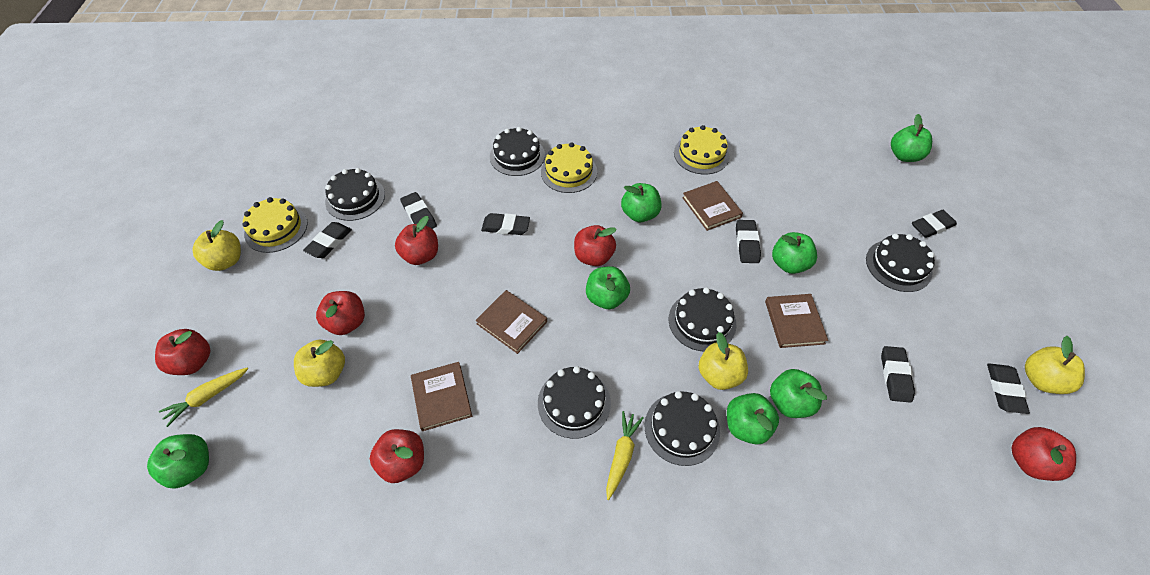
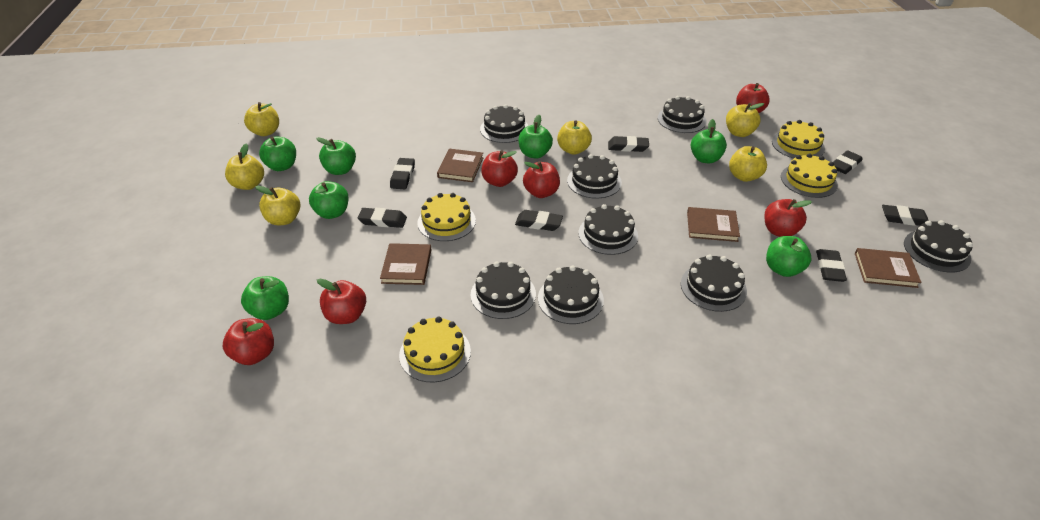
black cake: 6 -> 8
yellow apple: 4 -> 6
yellow cake: 3 -> 4
yellow carrot: 2 -> 0

